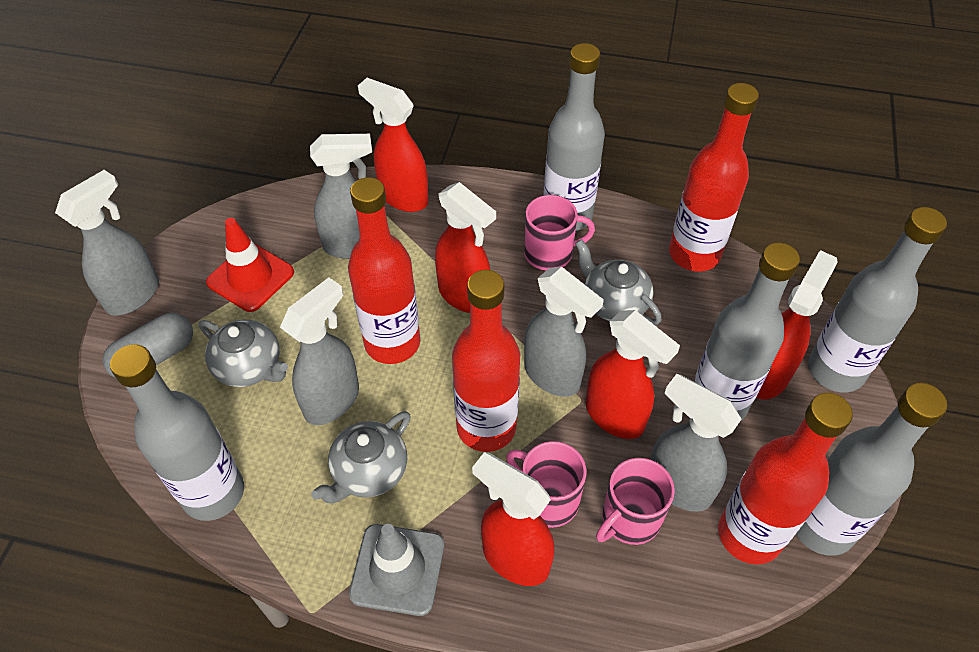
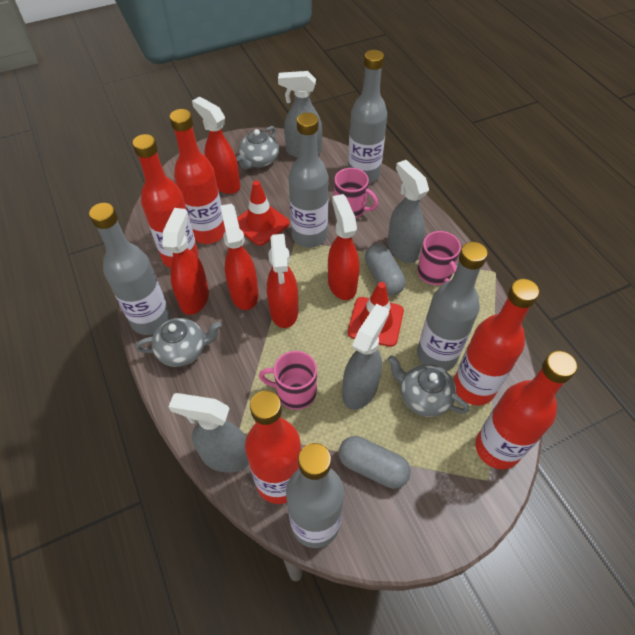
grey capsule: 1 -> 2
grey spray bottle: 5 -> 4
grey traffic cone: 1 -> 0
red bottle: 4 -> 5
red traffic cone: 1 -> 2

